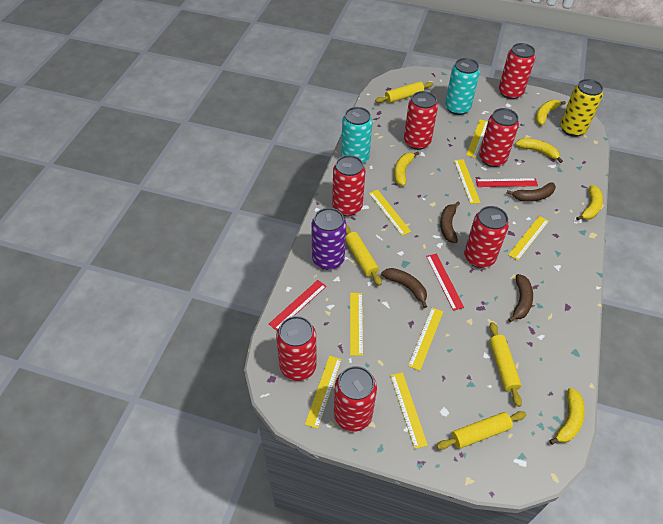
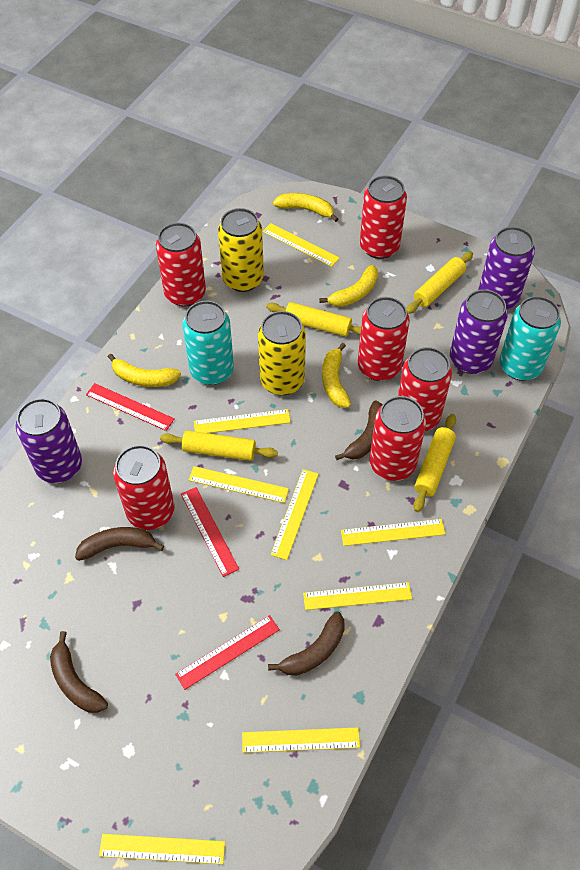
purple can: 1 -> 3
red can: 7 -> 6
yellow banana: 5 -> 4
yellow can: 1 -> 2

